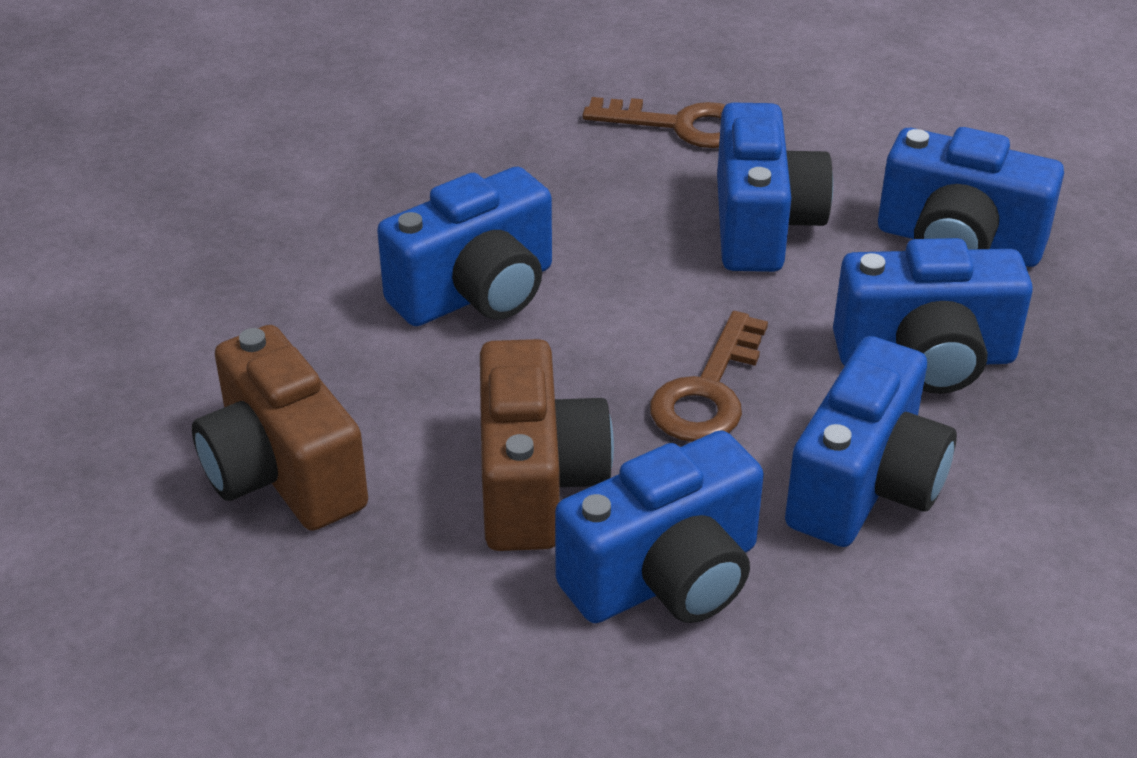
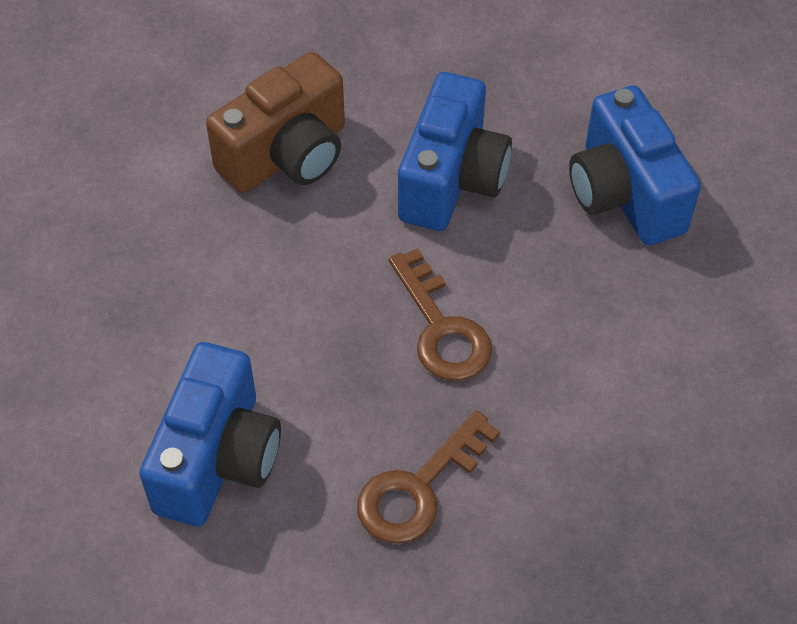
blue camera: 6 -> 3
brown camera: 2 -> 1

